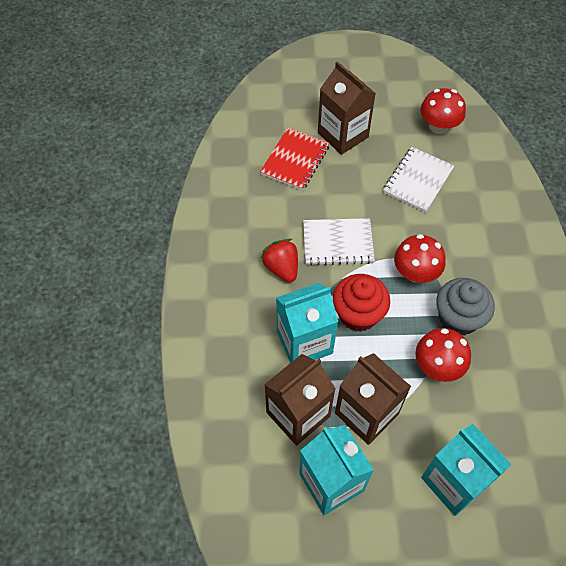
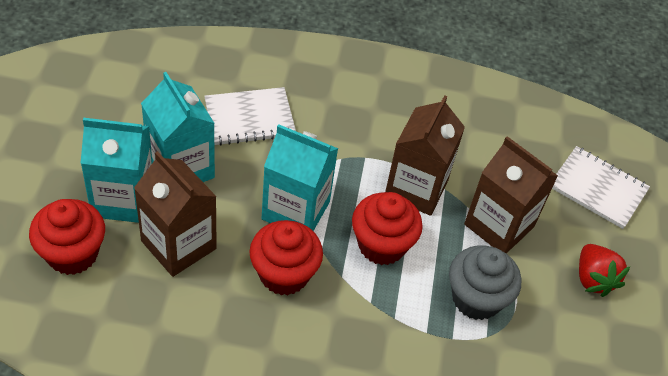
red cupcake: 1 -> 3
red mushroom: 3 -> 0
red notebook: 1 -> 0

